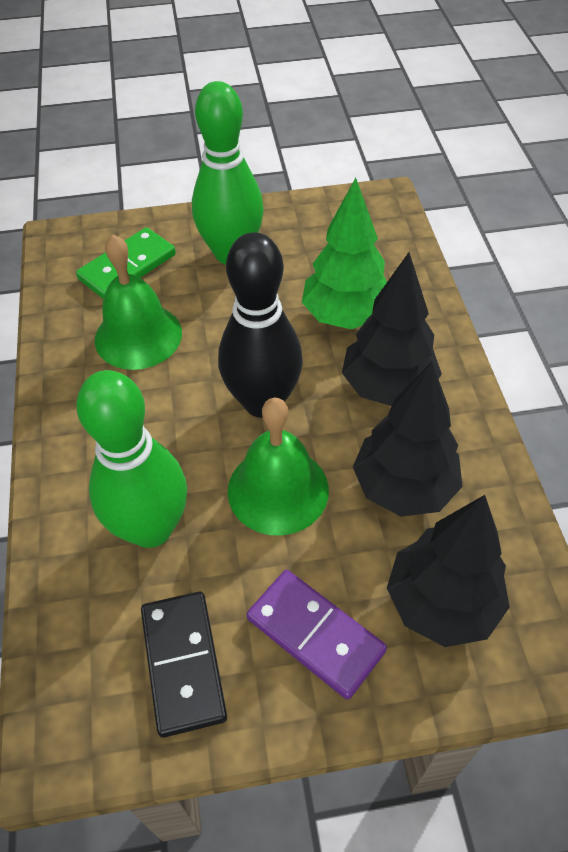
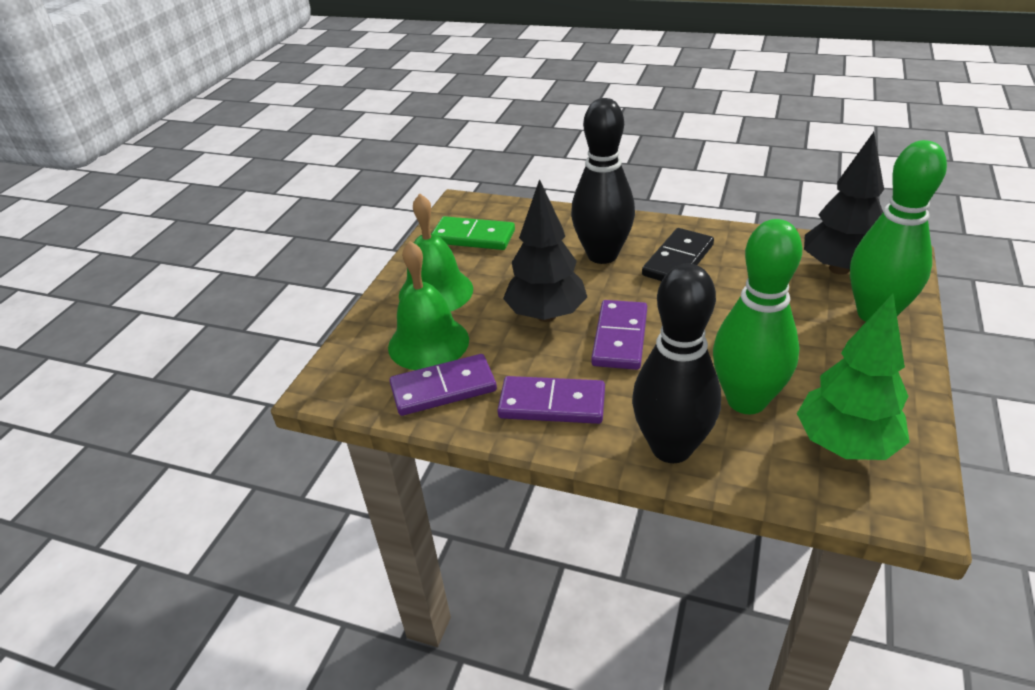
black bowling pin: 1 -> 2
black tree: 3 -> 2
purple domino: 1 -> 3

